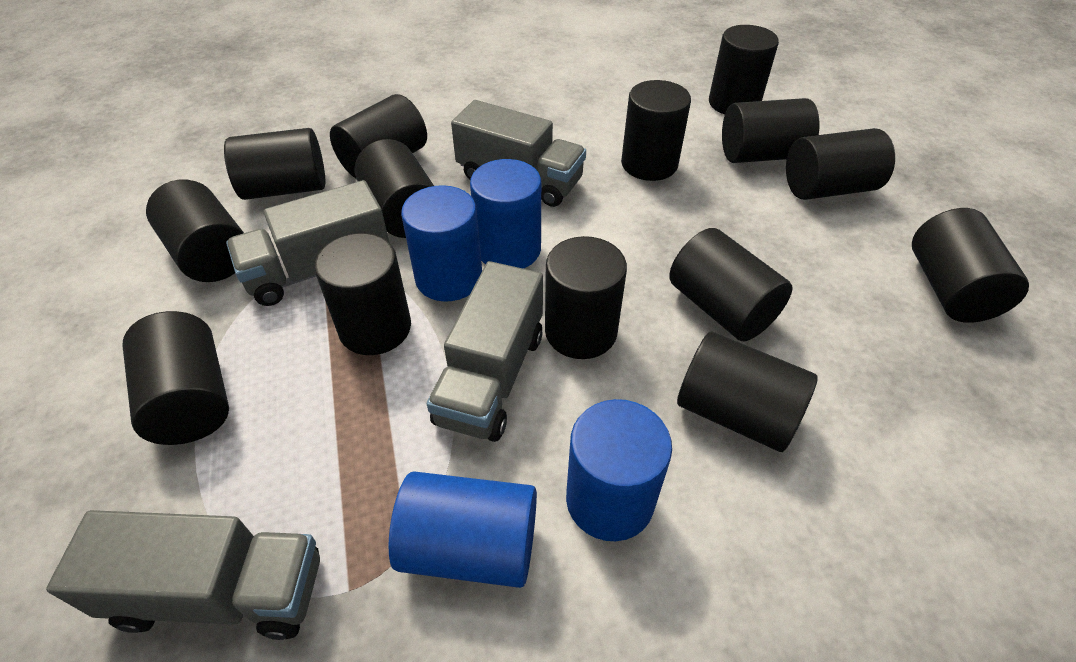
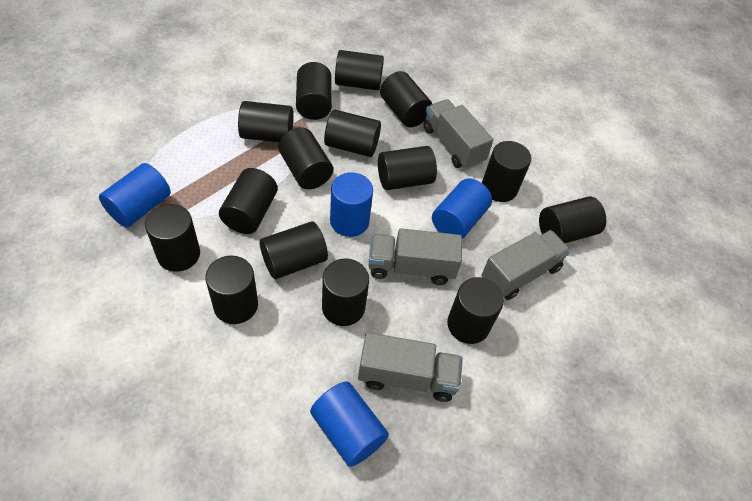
black cylinder: 14 -> 15

